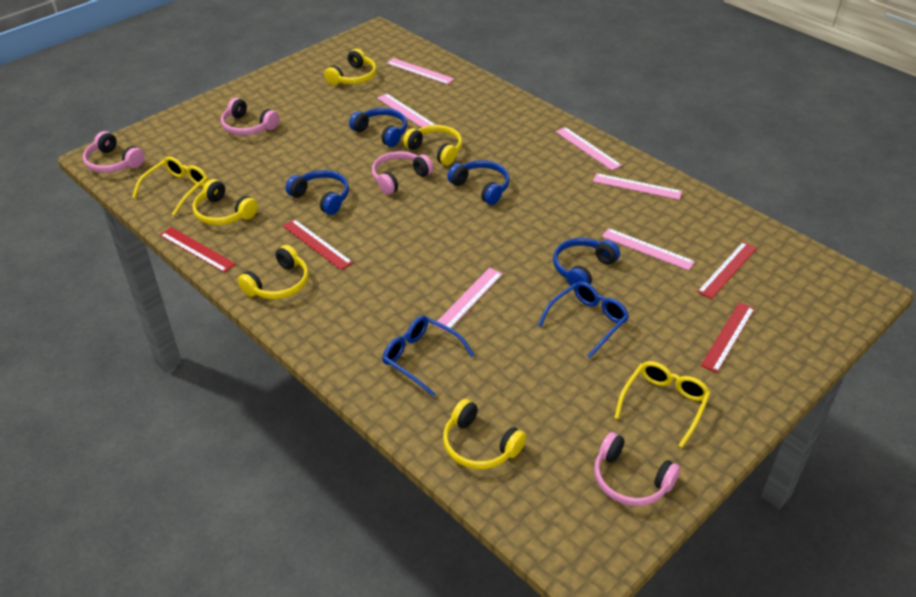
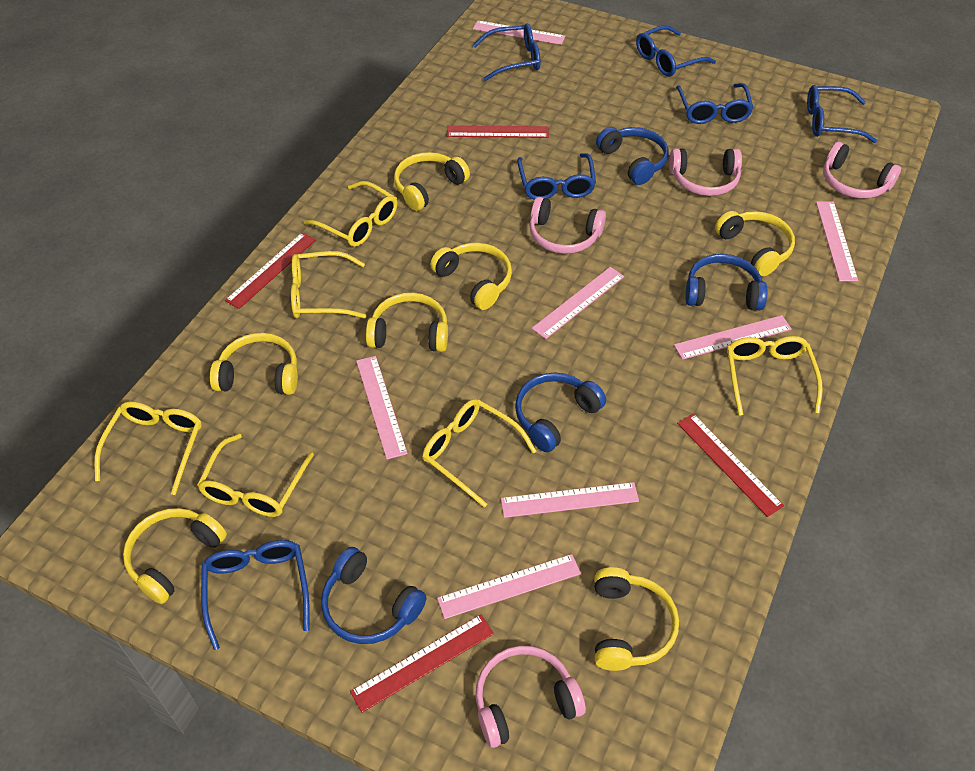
blue glasses: 2 -> 6
pink ruler: 6 -> 7
yellow glasses: 2 -> 6
yellow headphones: 5 -> 7

